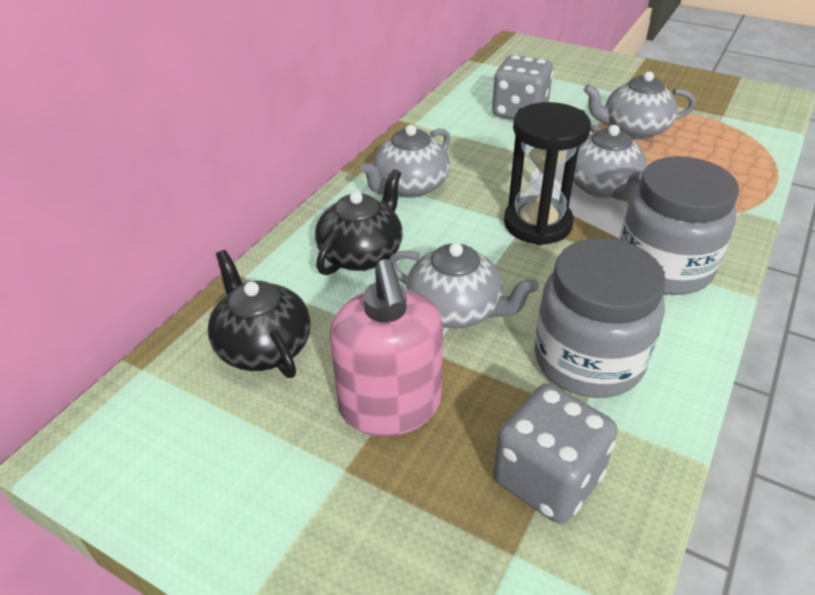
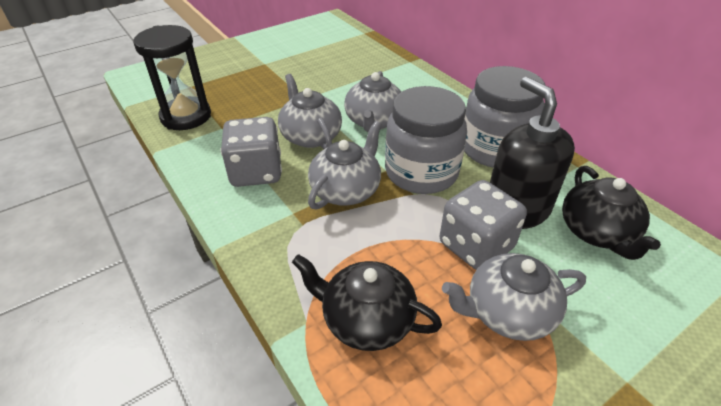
black soap dispenser: 0 -> 1
pink soap dispenser: 1 -> 0

